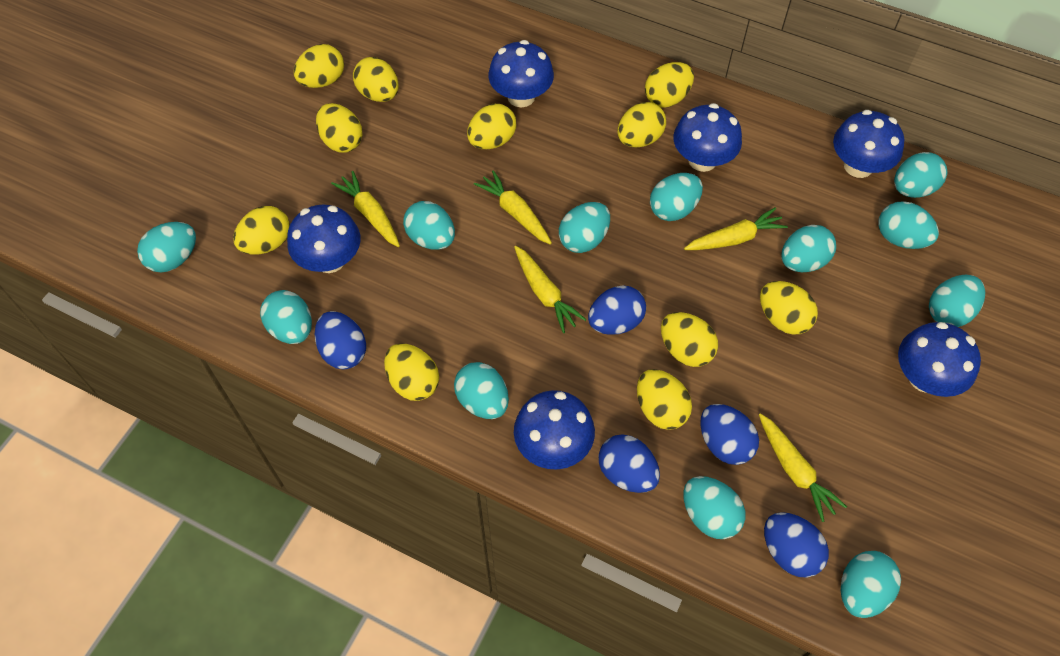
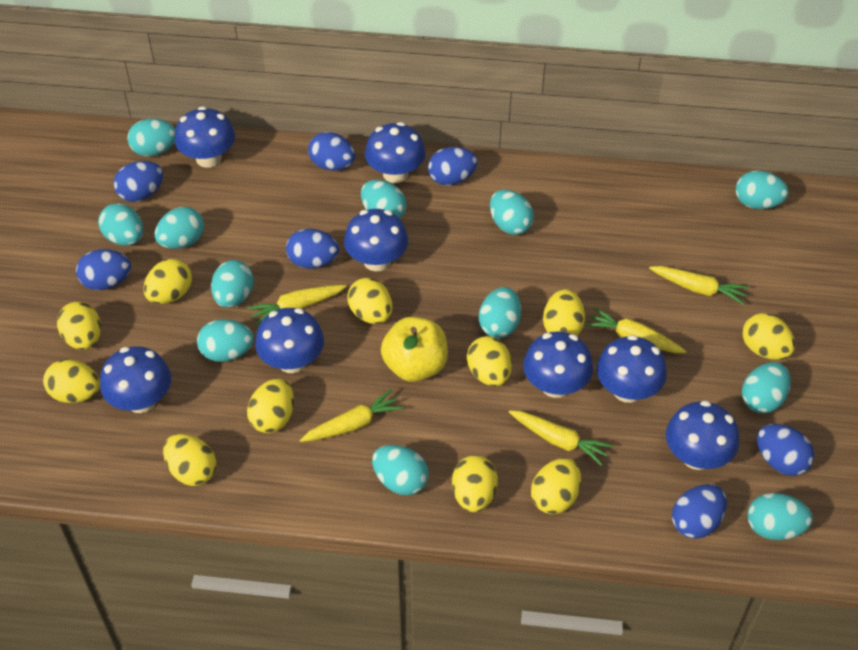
blue egg: 5 -> 7
blue mushroom: 6 -> 8
yellow apple: 0 -> 1

